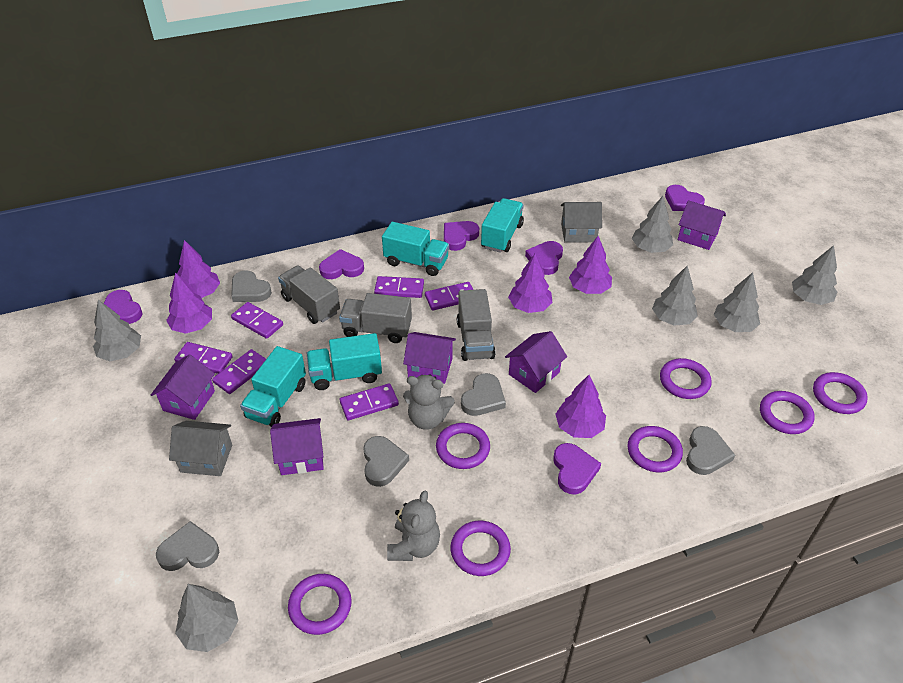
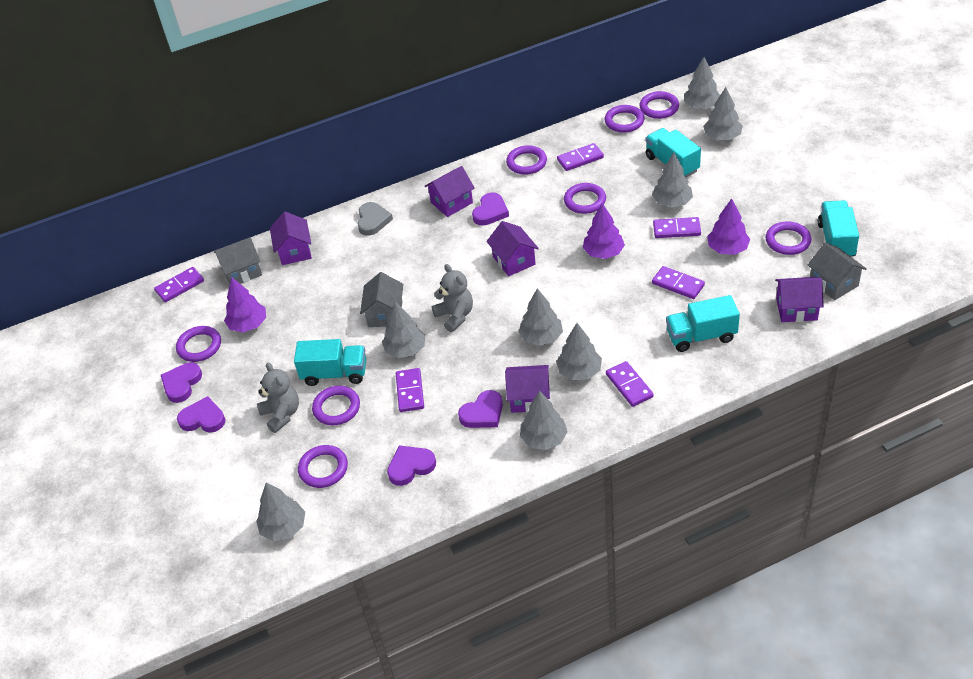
grey heart: 5 -> 1
grey house: 2 -> 3
grey tree: 6 -> 8
grey truck: 3 -> 0
purple heart: 6 -> 5
purple ring: 7 -> 8
purple tree: 5 -> 3

